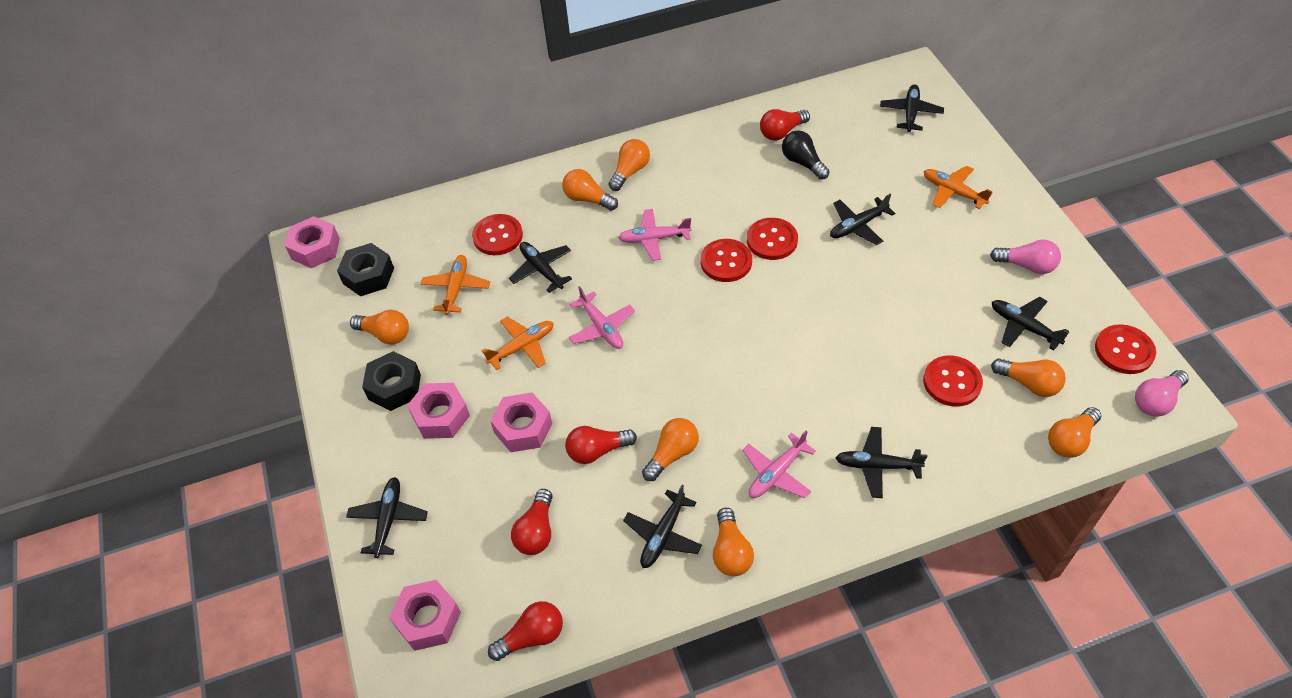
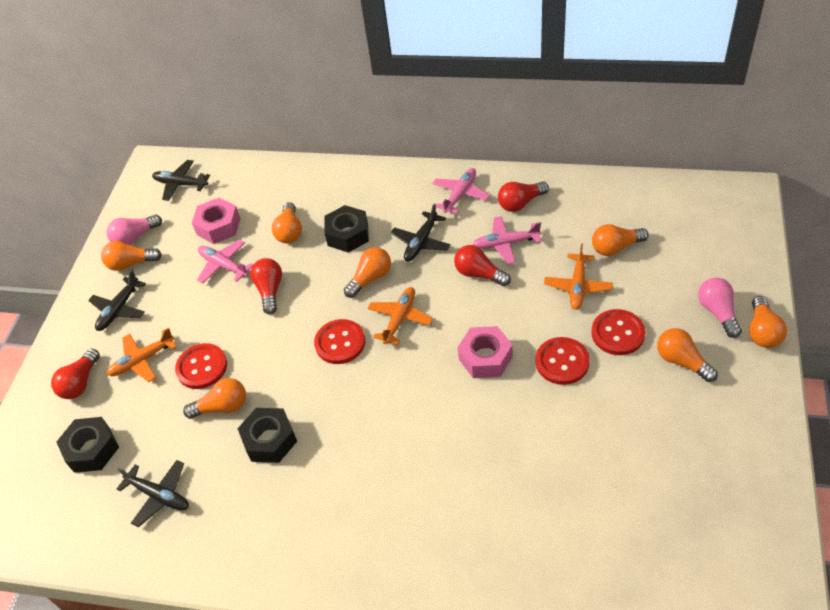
black light bulb: 1 -> 0
black nut: 2 -> 3
black plane: 7 -> 4
pink nut: 4 -> 2
red button: 5 -> 4

